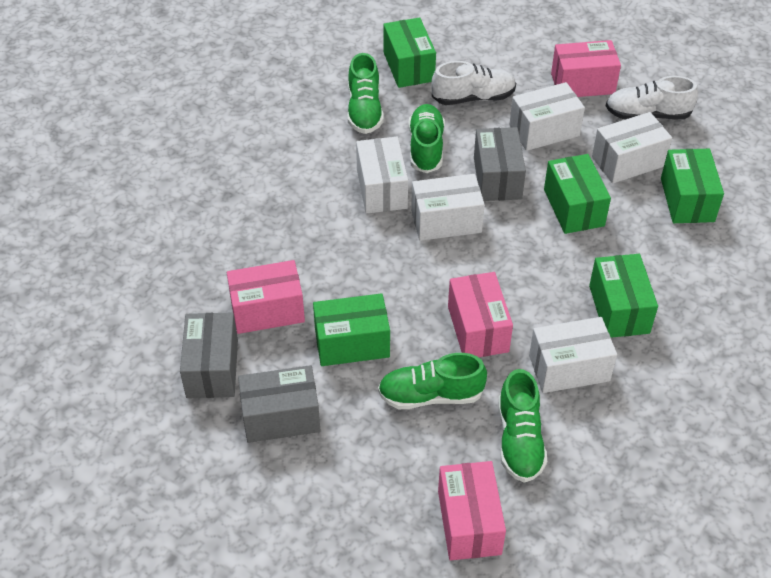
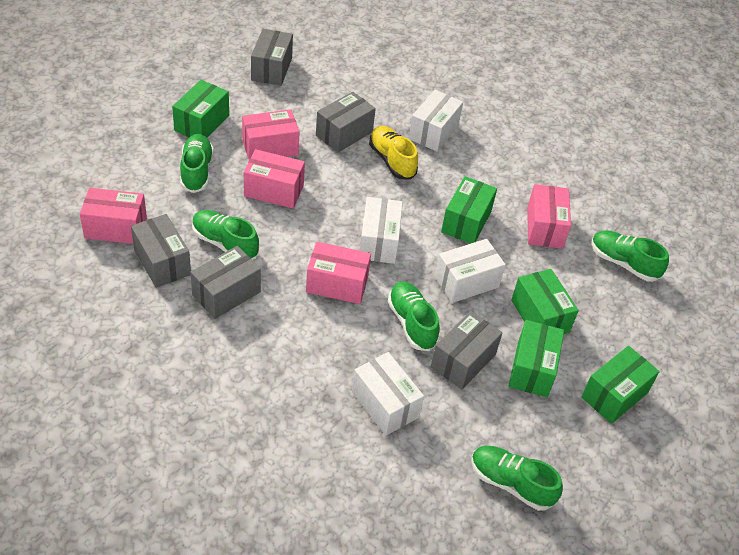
green shoe: 4 -> 5
grey box: 3 -> 5
pink box: 4 -> 5
white box: 5 -> 4
white shoe: 2 -> 0
yellow shoe: 0 -> 1

